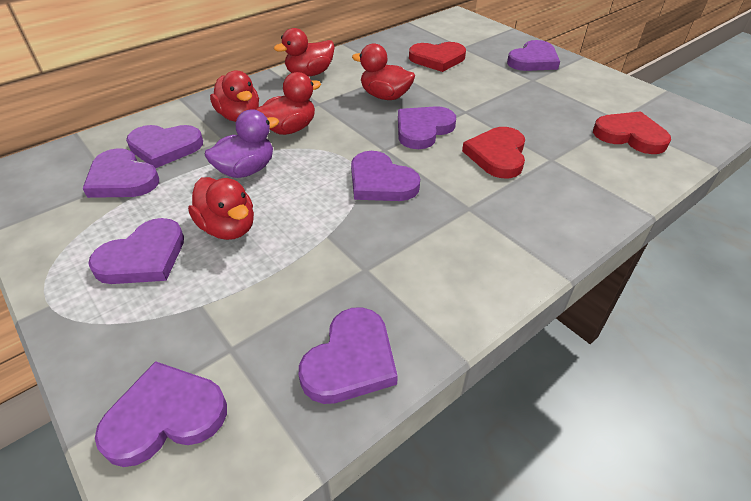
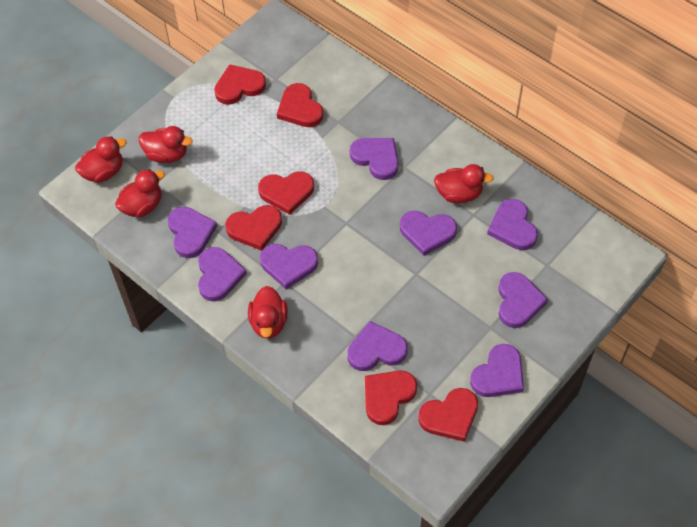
purple duck: 1 -> 0
purple heart: 8 -> 9
red heart: 3 -> 6

